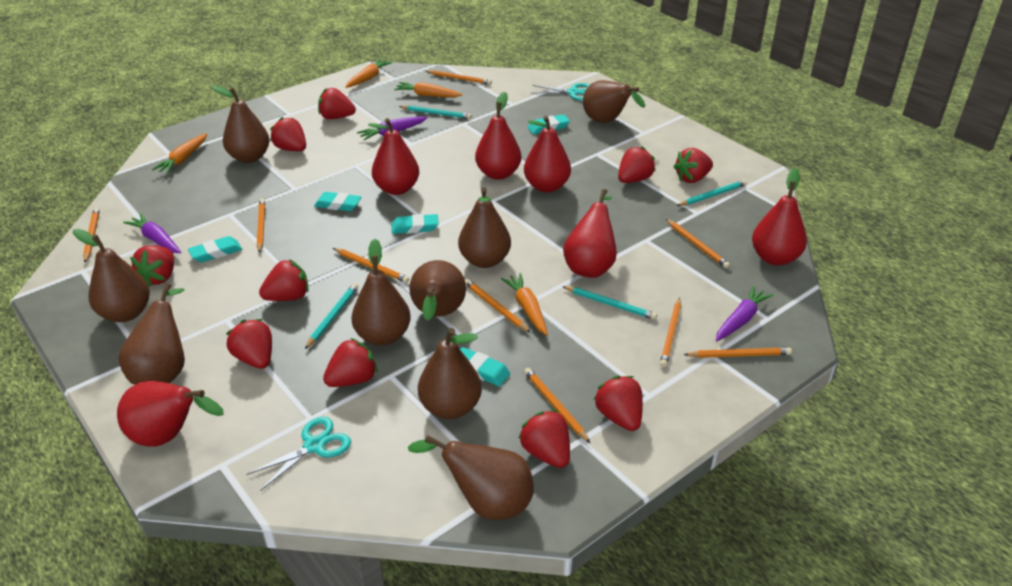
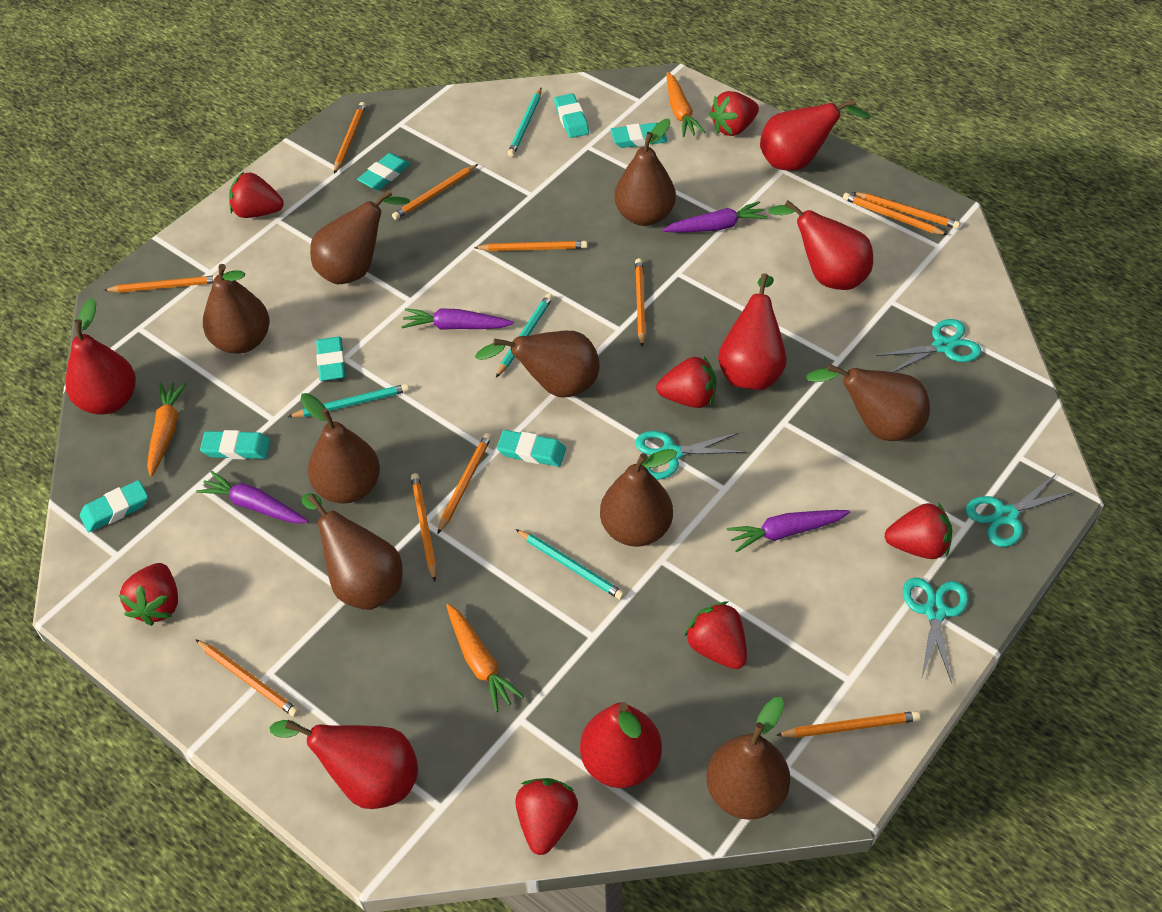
orange carrot: 4 -> 3
orange pencil: 9 -> 11
purple carrot: 3 -> 4
red strawberry: 10 -> 7
turquoise eraser: 5 -> 7
turquoise scissors: 2 -> 4

